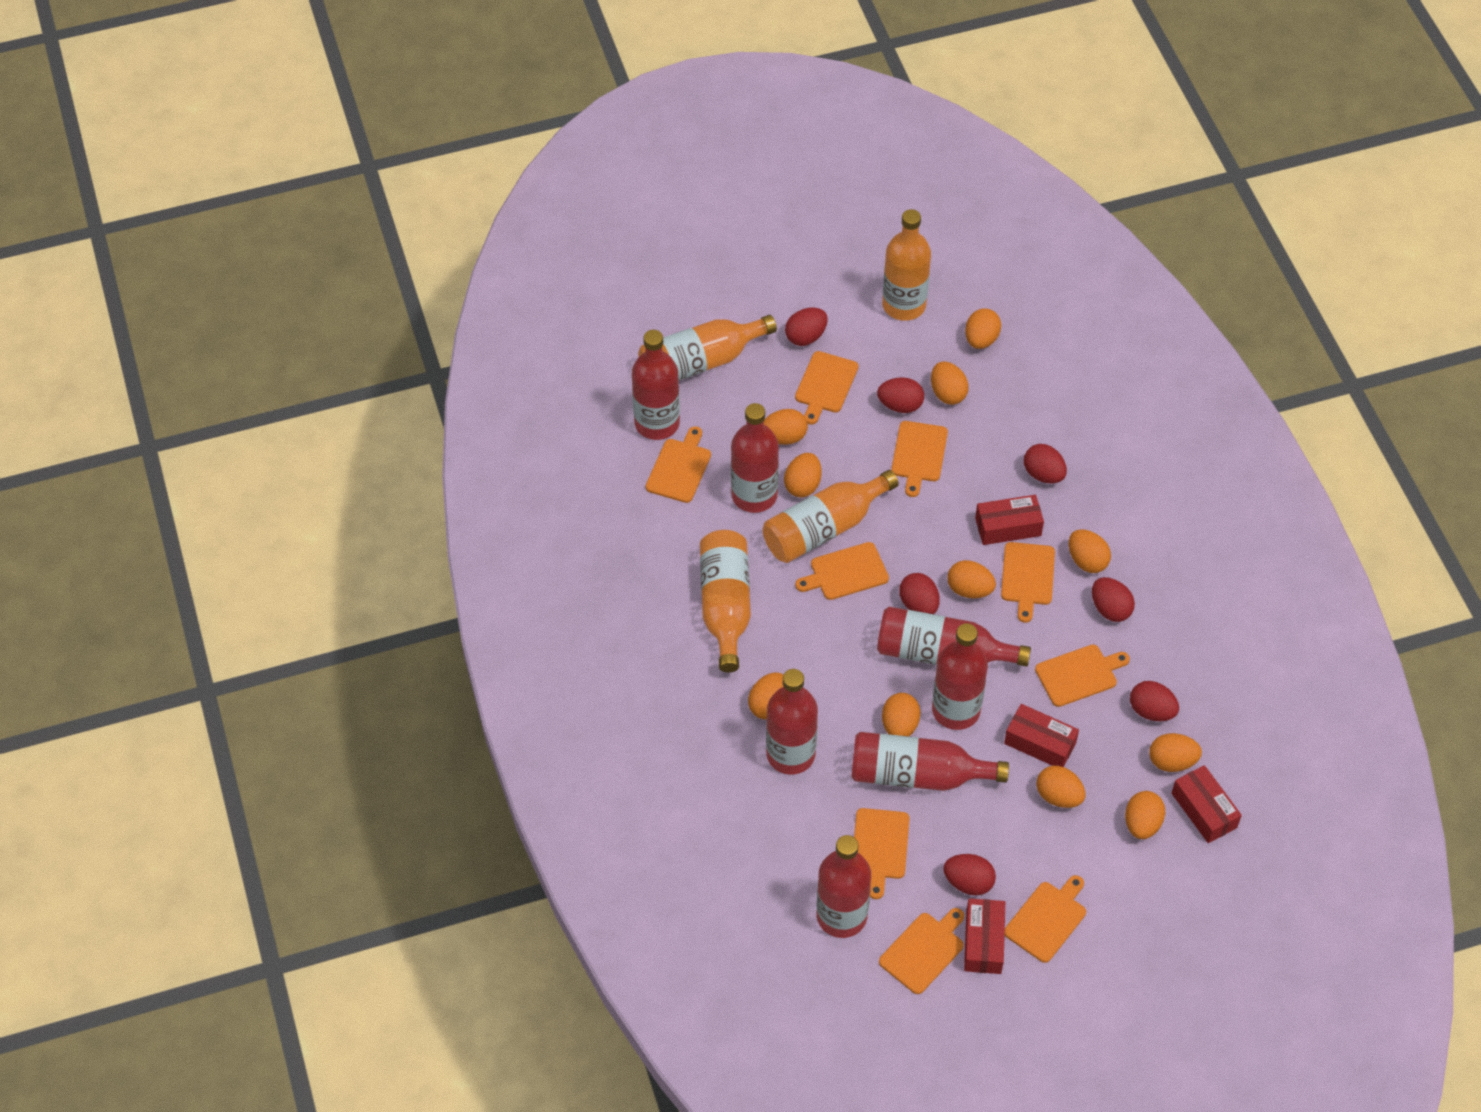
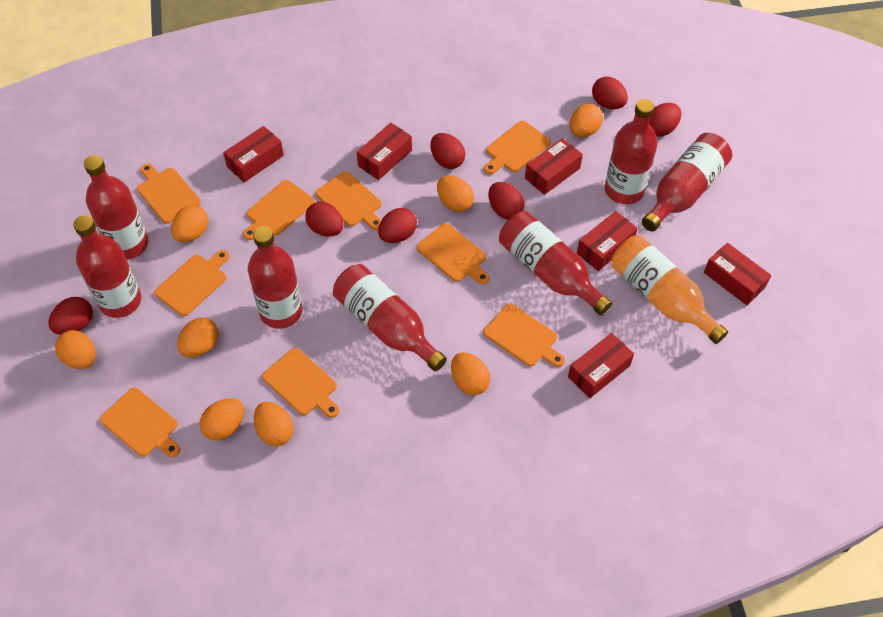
orange bottle: 4 -> 1
orange egg: 11 -> 8
red box: 4 -> 6

